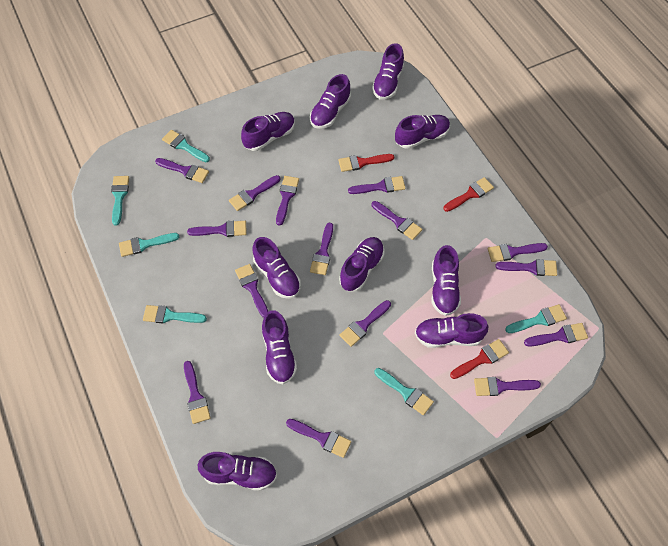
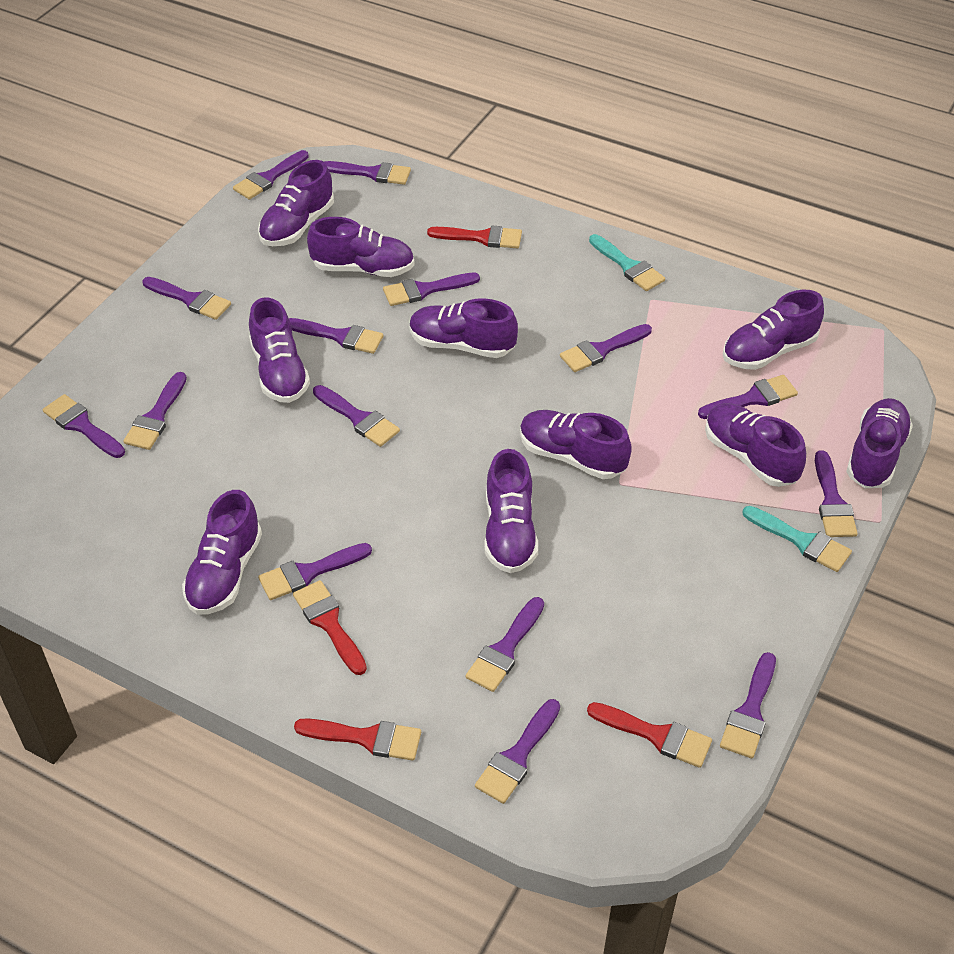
red brush: 3 -> 4
turquoise brush: 6 -> 2

